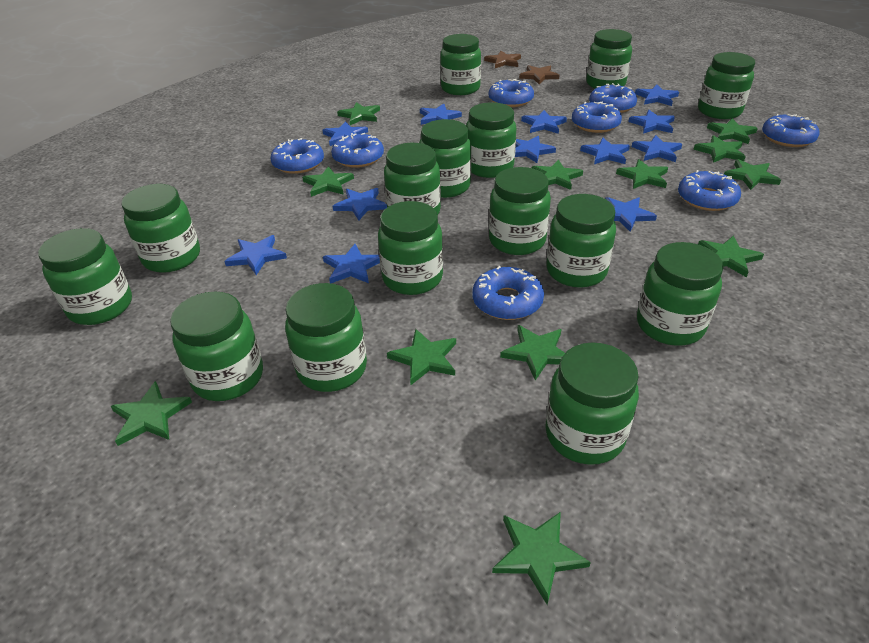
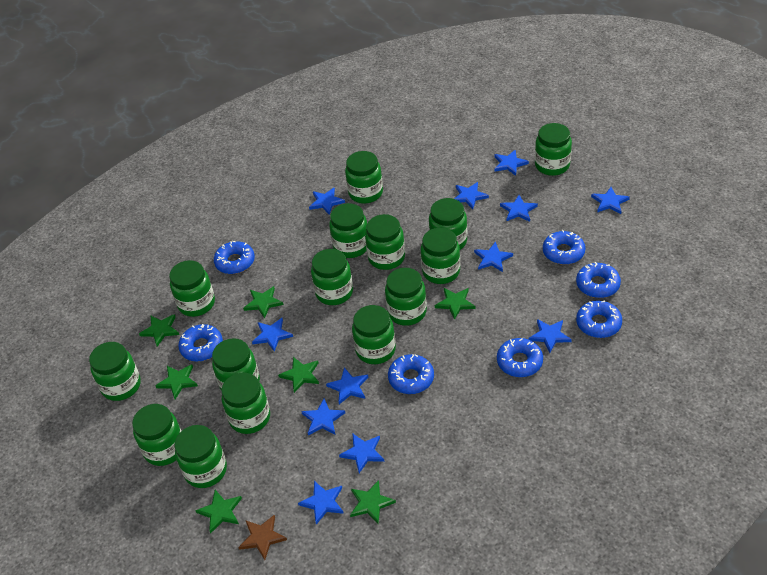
blue donut: 8 -> 7
brown star: 2 -> 1
green star: 12 -> 7

